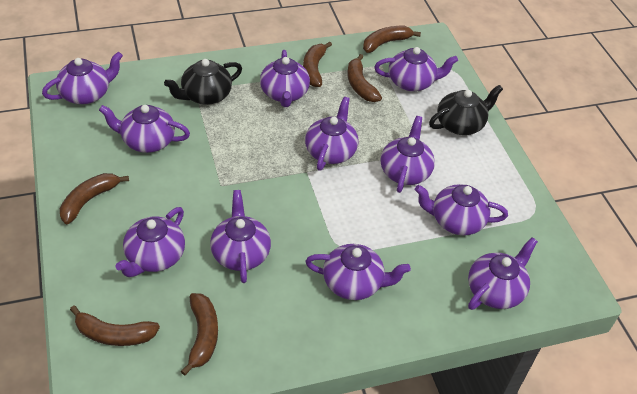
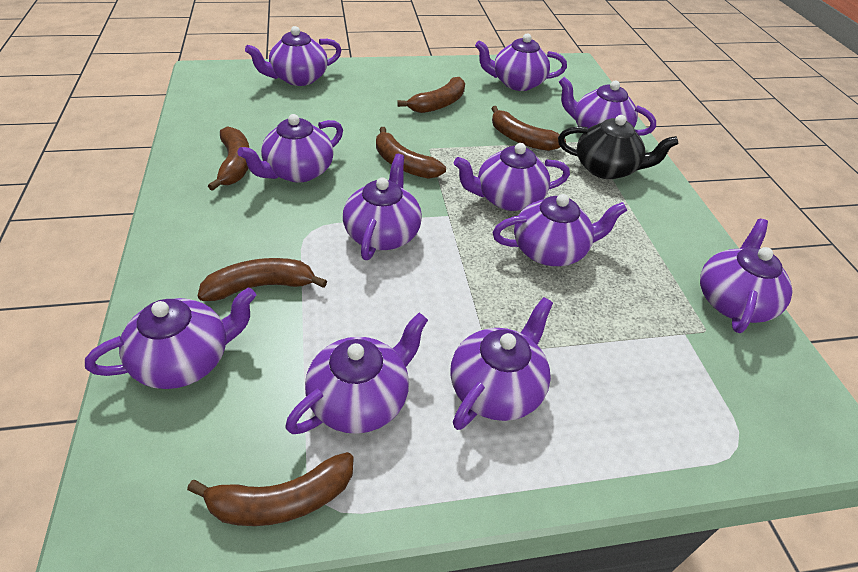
black teapot: 2 -> 1

